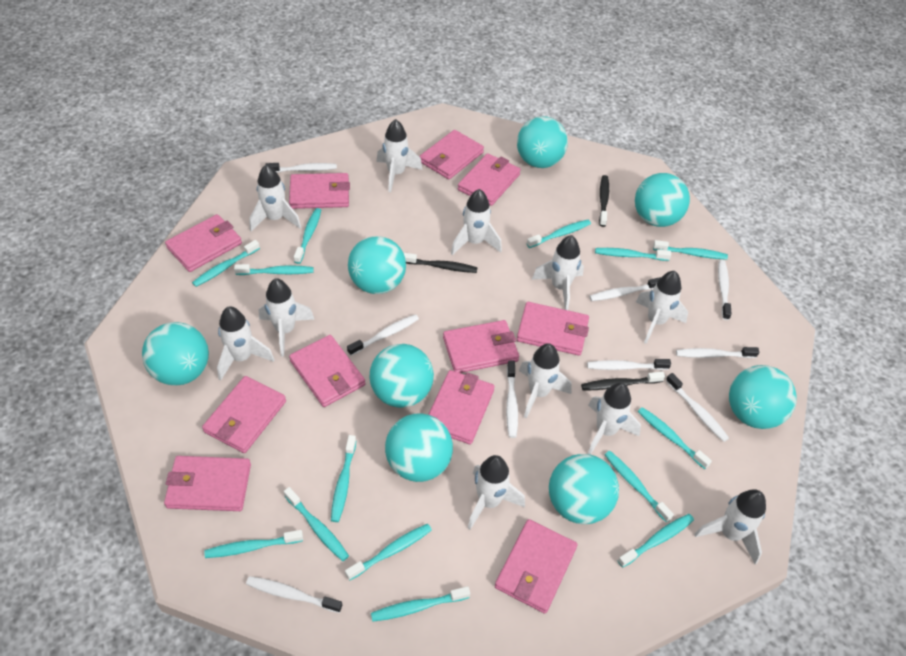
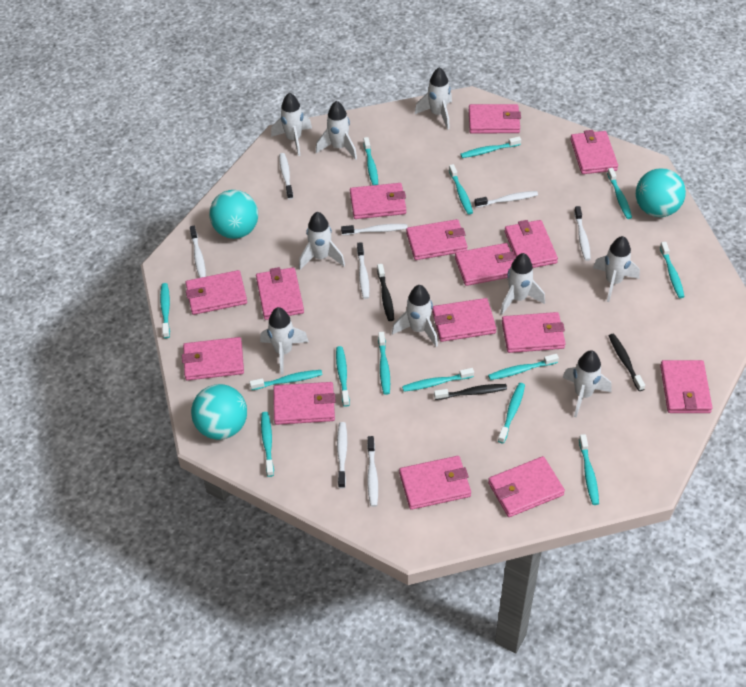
pink wallet: 11 -> 15
turquoise ball: 8 -> 3
white rocket: 11 -> 9
white toothbrush: 9 -> 8

